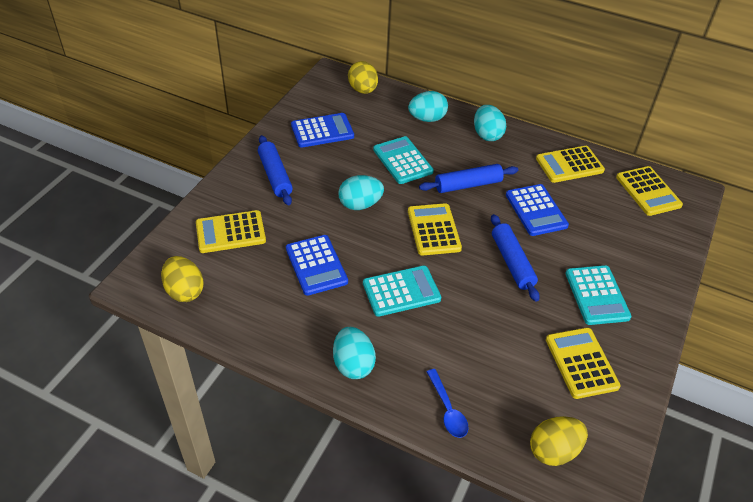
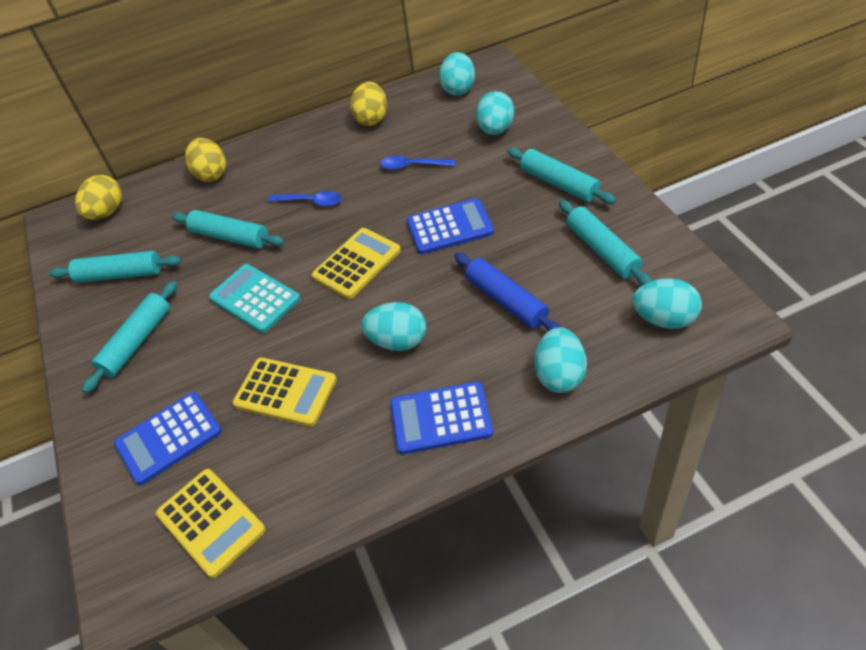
blue rolling pin: 3 -> 1
blue spoon: 1 -> 2
turquoise calculator: 3 -> 1
turquoise egg: 4 -> 5
turquoise rolling pin: 0 -> 5
yellow calculator: 5 -> 3

